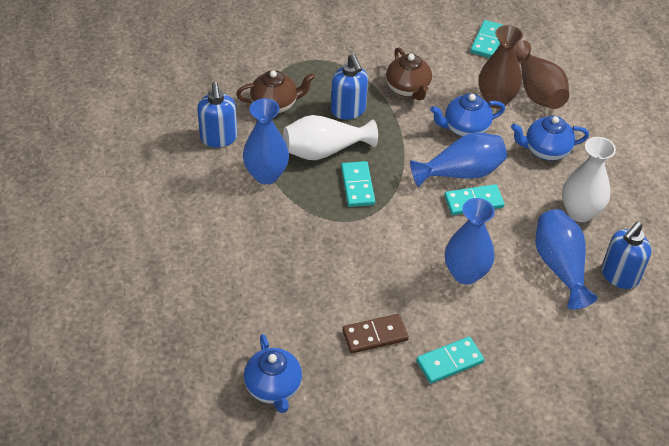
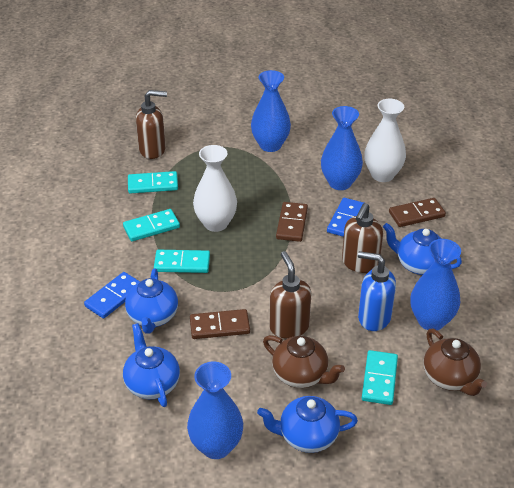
blue domino: 0 -> 2
blue soap dispenser: 3 -> 1
blue teapot: 3 -> 4
brown domino: 1 -> 3
brown soap dispenser: 0 -> 3
brown vase: 2 -> 0

